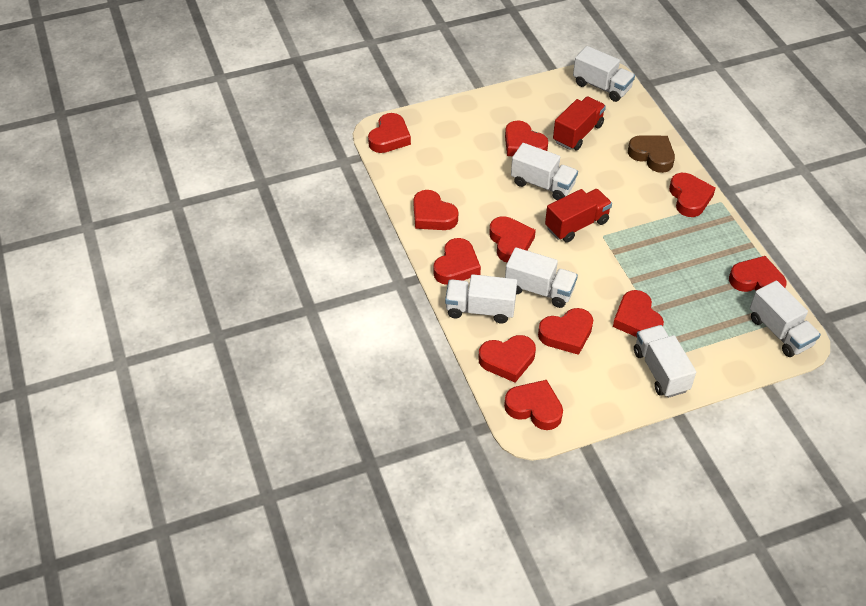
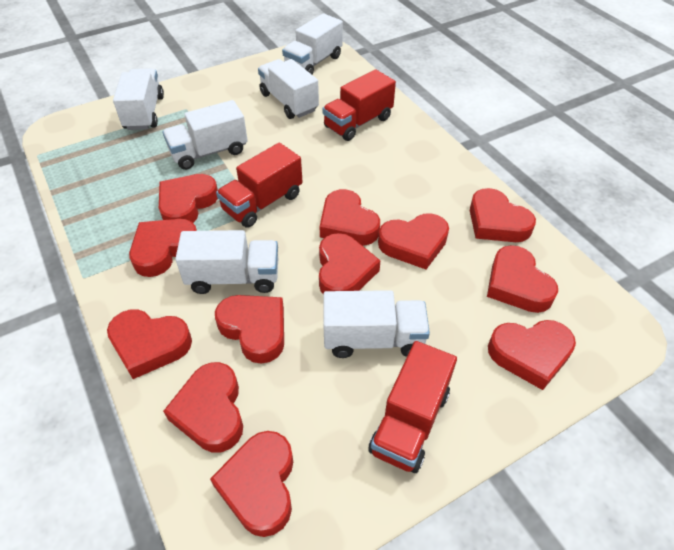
brown heart: 1 -> 0
red heart: 11 -> 12
red truck: 2 -> 3

